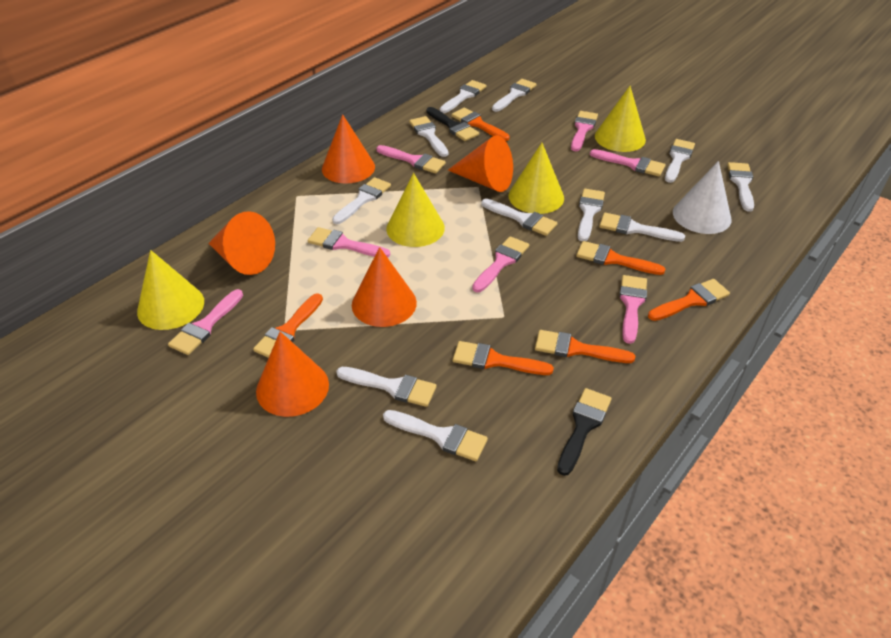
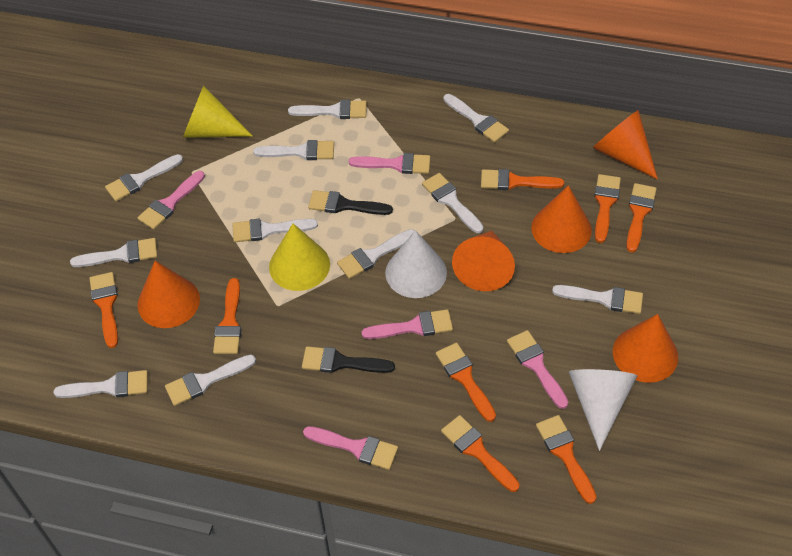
orange brush: 6 -> 8
pink brush: 7 -> 5
white cone: 1 -> 2
yellow cone: 4 -> 2

